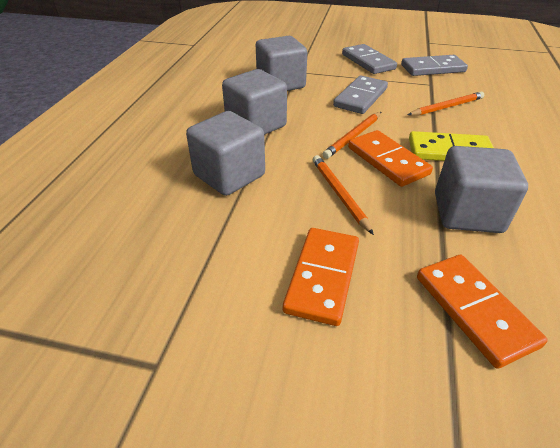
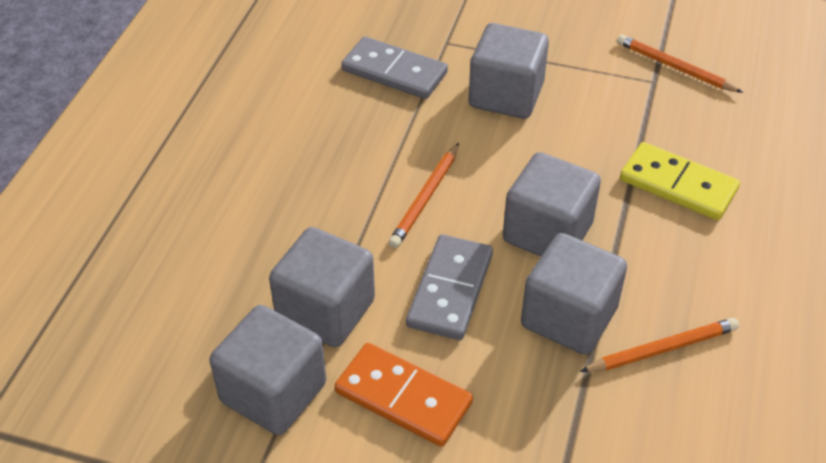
grey cube: 4 -> 5
grey domino: 3 -> 2
orange domino: 3 -> 1

